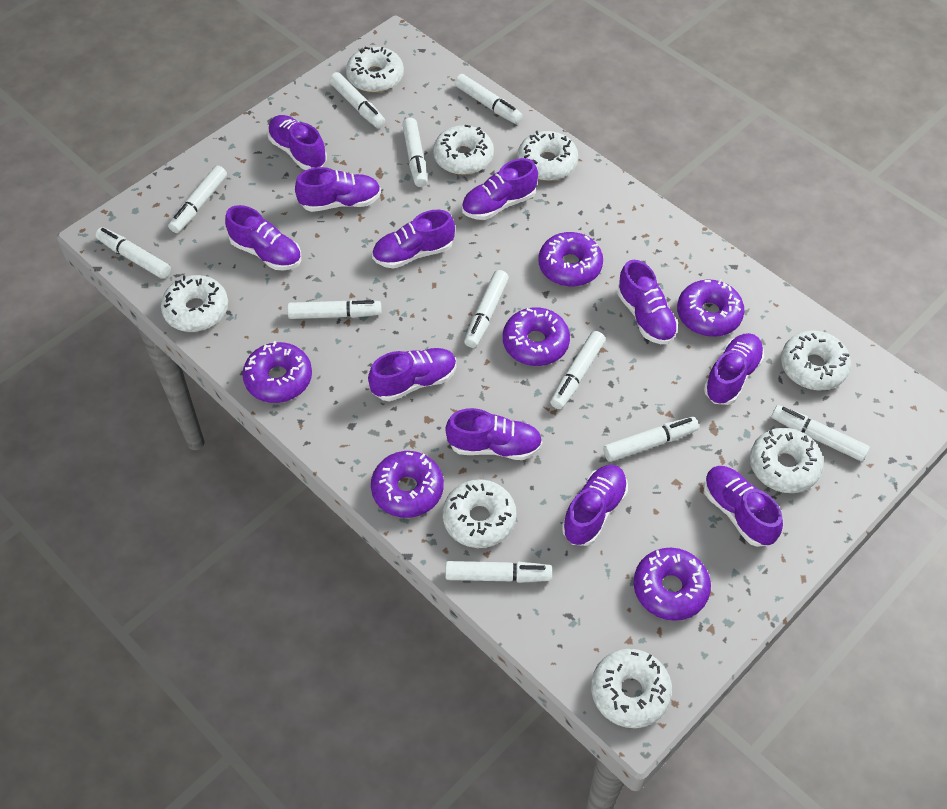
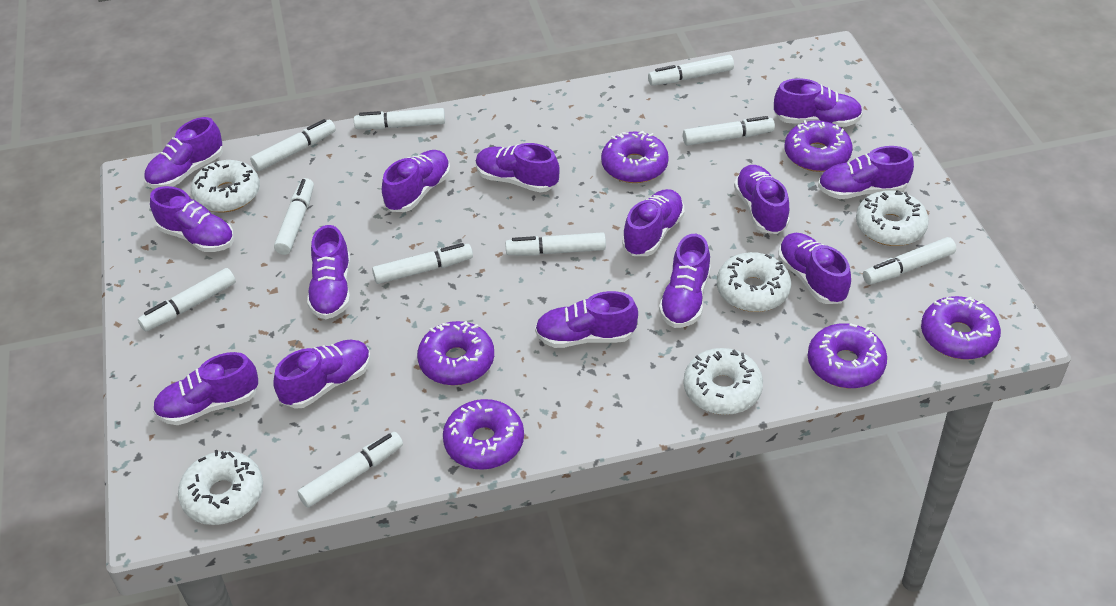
purple shoe: 11 -> 14
white donut: 8 -> 5
white marker: 11 -> 10

